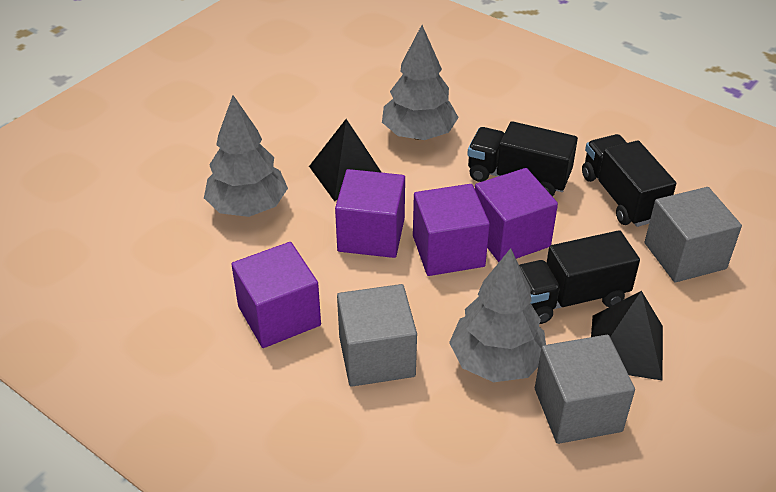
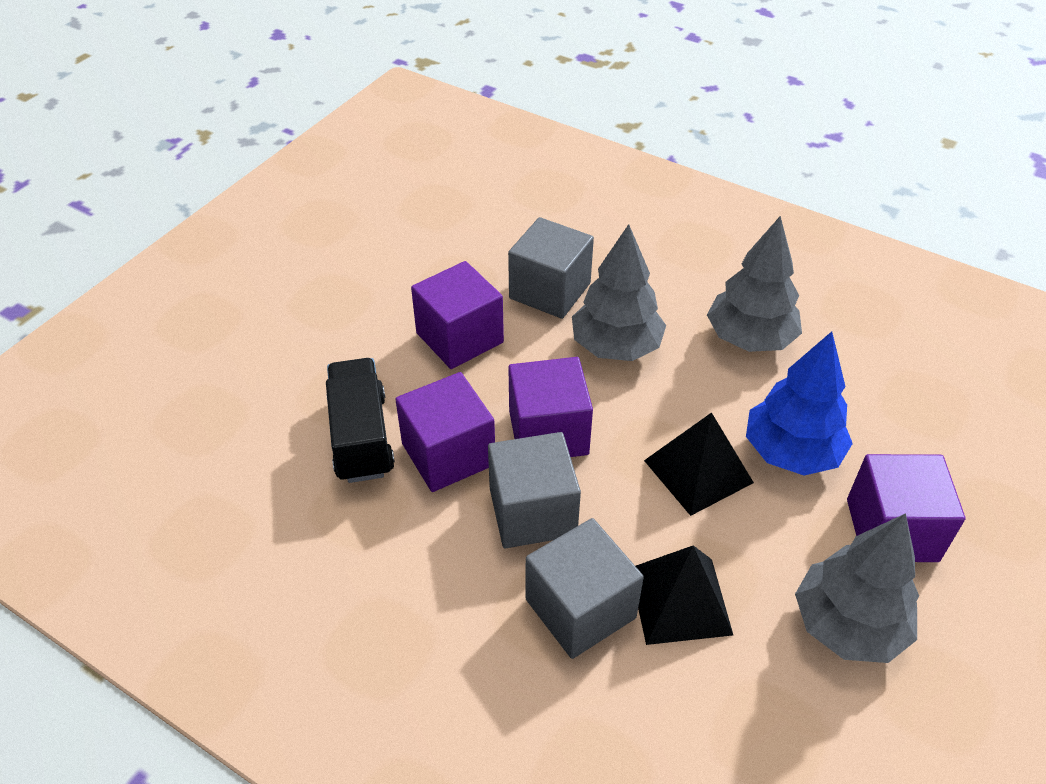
black truck: 3 -> 1
blue tree: 0 -> 1

